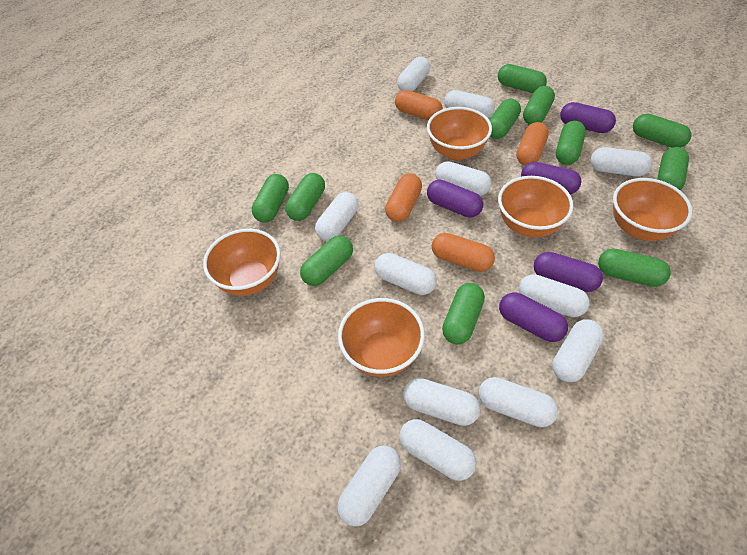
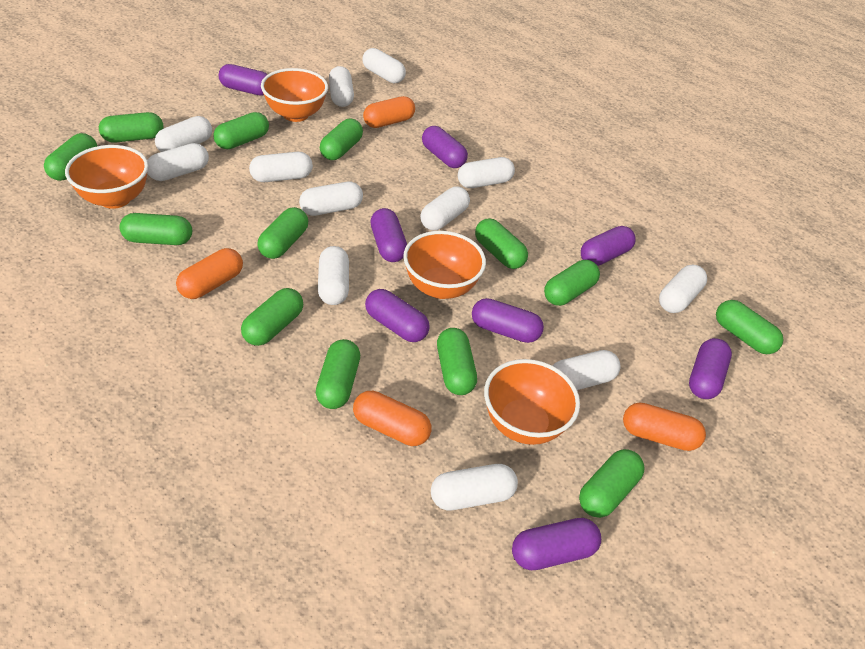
green capsule: 11 -> 13
orange bowl: 5 -> 4
purple capsule: 5 -> 8

